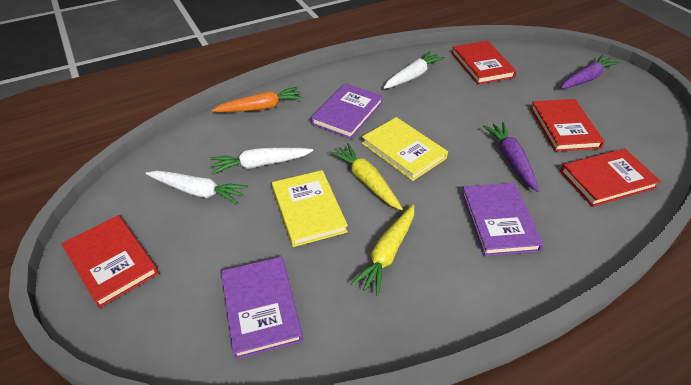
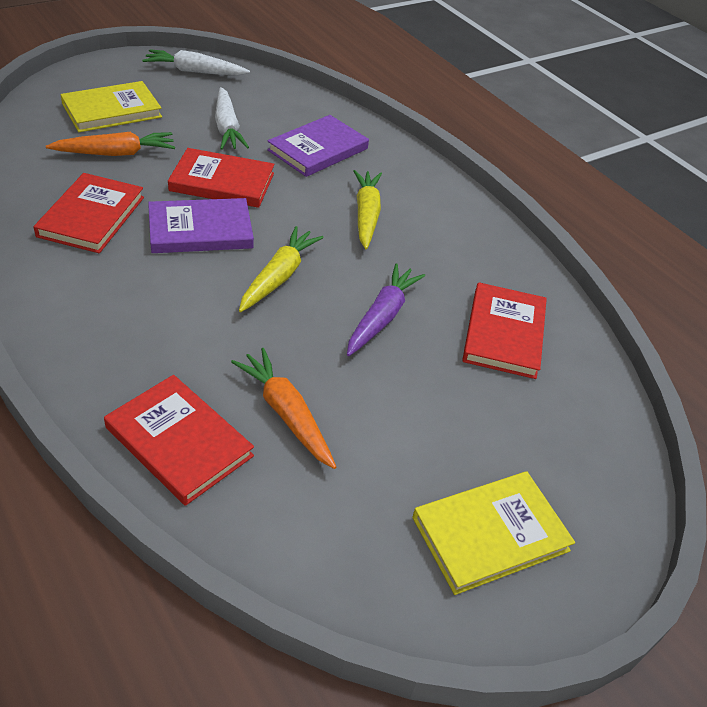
orange carrot: 1 -> 2
purple book: 3 -> 2
purple carrot: 2 -> 1
white carrot: 3 -> 2

